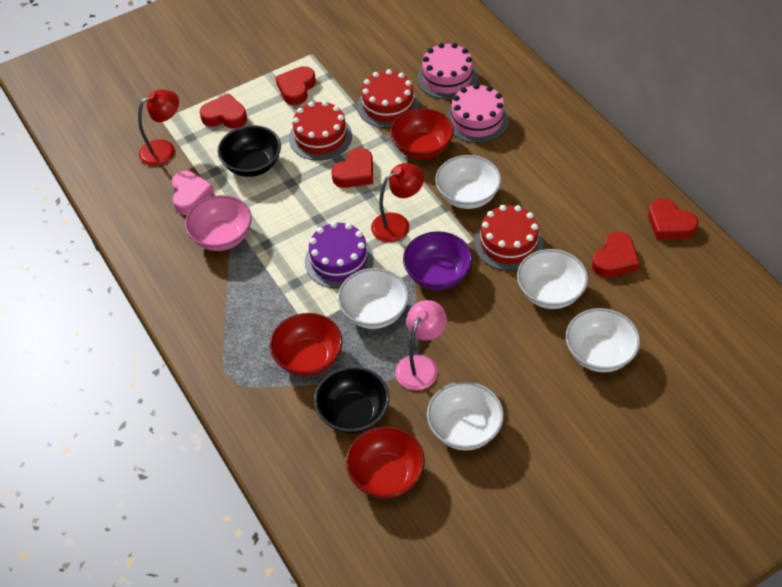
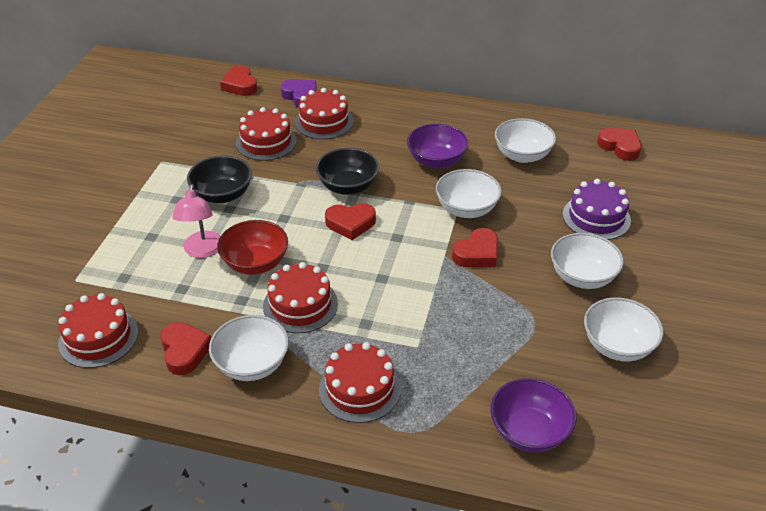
pink bowl: 1 -> 0
pink cake: 2 -> 0
pink heart: 1 -> 0
purple bowl: 1 -> 2
purple heart: 0 -> 1
red bowl: 3 -> 1
red cake: 3 -> 5
red lamp: 2 -> 0

